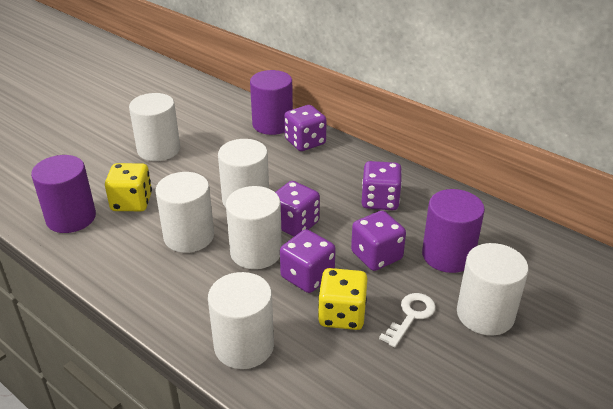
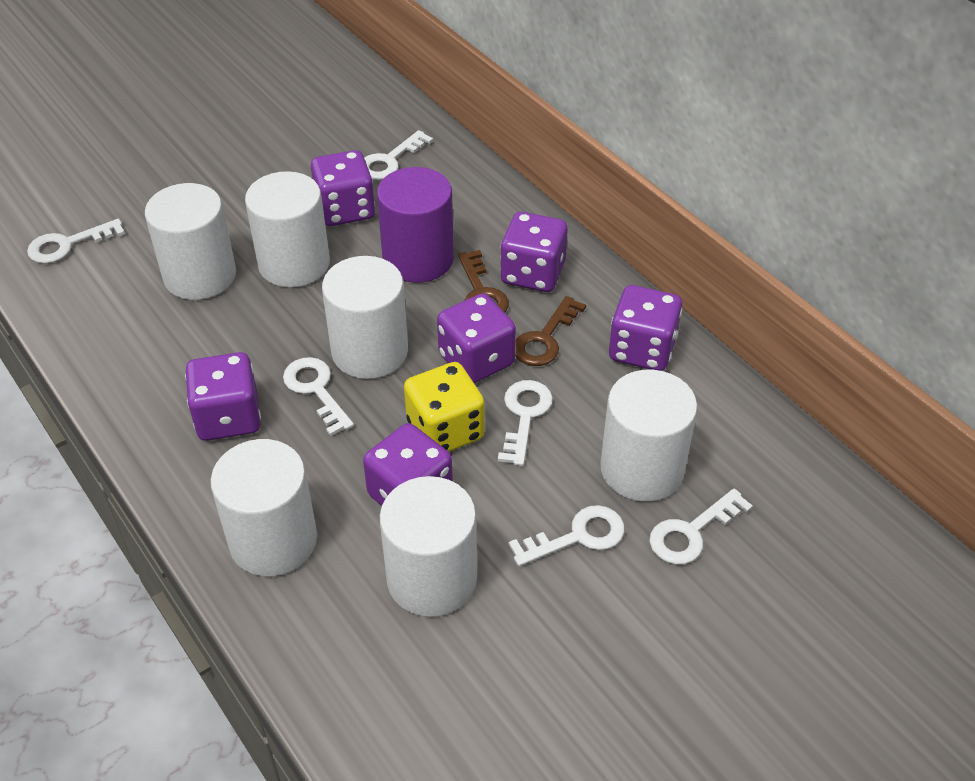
brown key: 0 -> 2
purple cylinder: 3 -> 1
purple dice: 5 -> 6
white key: 1 -> 6
yellow dice: 2 -> 1

